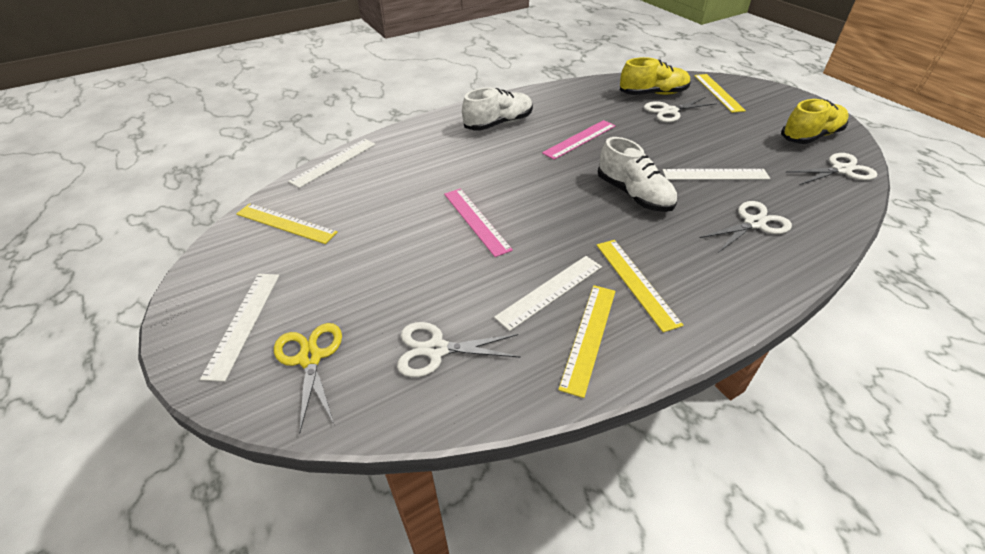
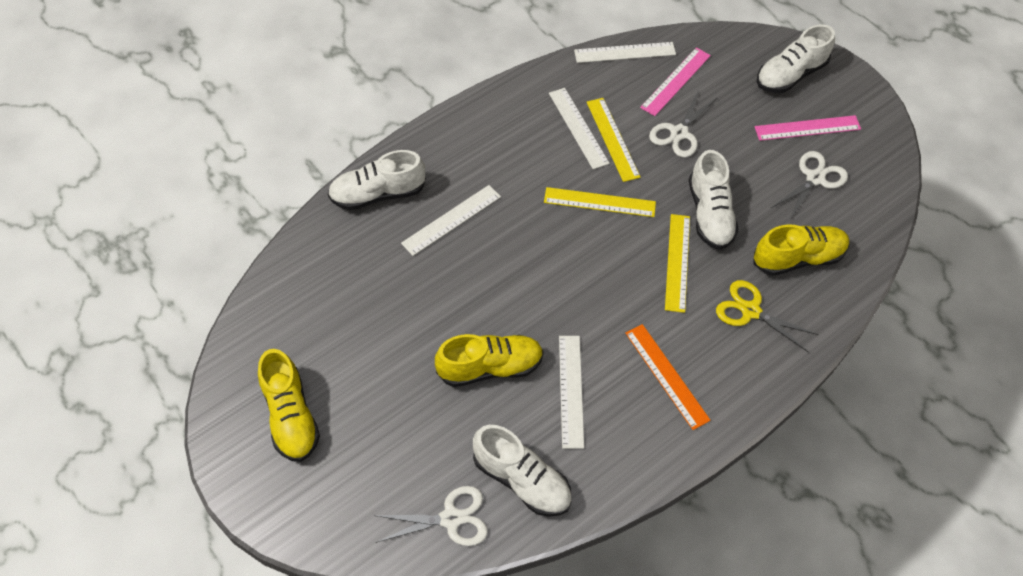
orange ruler: 0 -> 1
white scissors: 4 -> 3
white shoe: 2 -> 4
yellow ruler: 4 -> 3
yellow shoe: 2 -> 3

